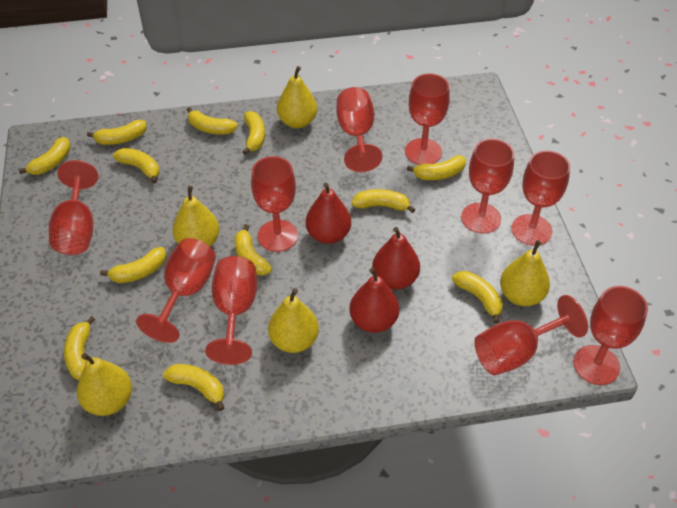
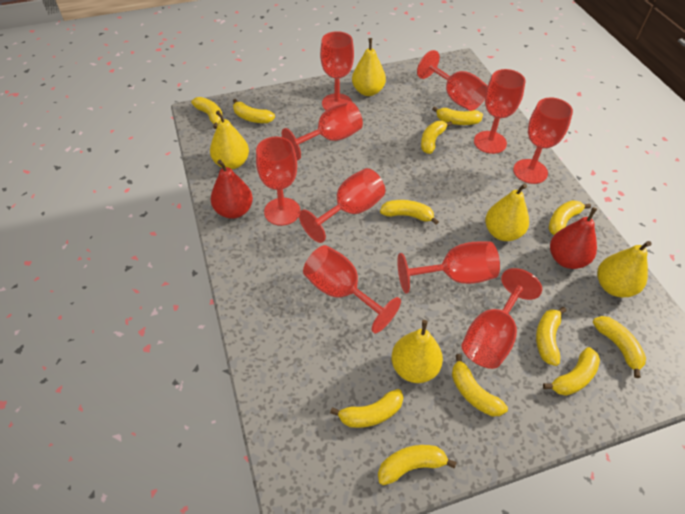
red pear: 3 -> 2

